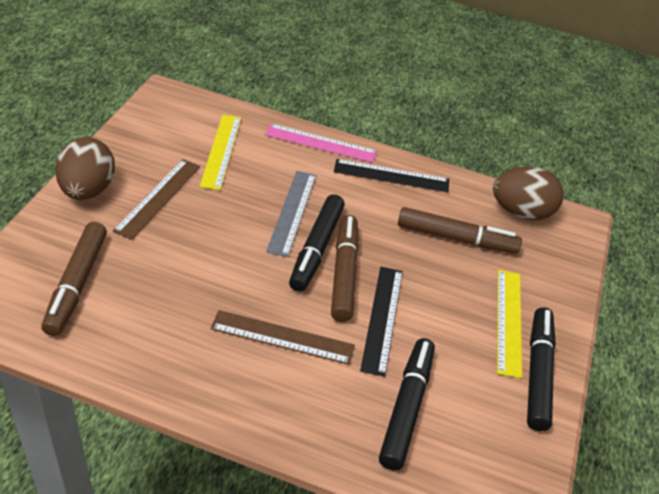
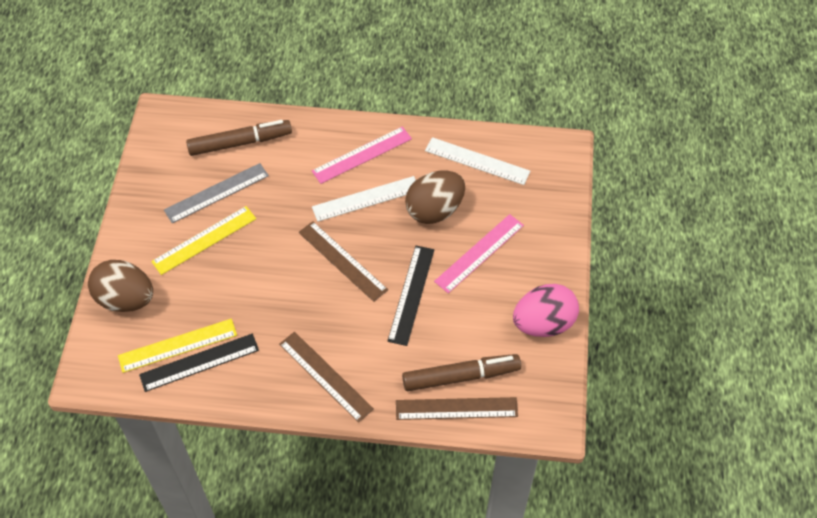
black marker: 3 -> 0
brown marker: 3 -> 2
brown ruler: 2 -> 3
pink egg: 0 -> 1
pink ruler: 1 -> 2
white ruler: 0 -> 2

